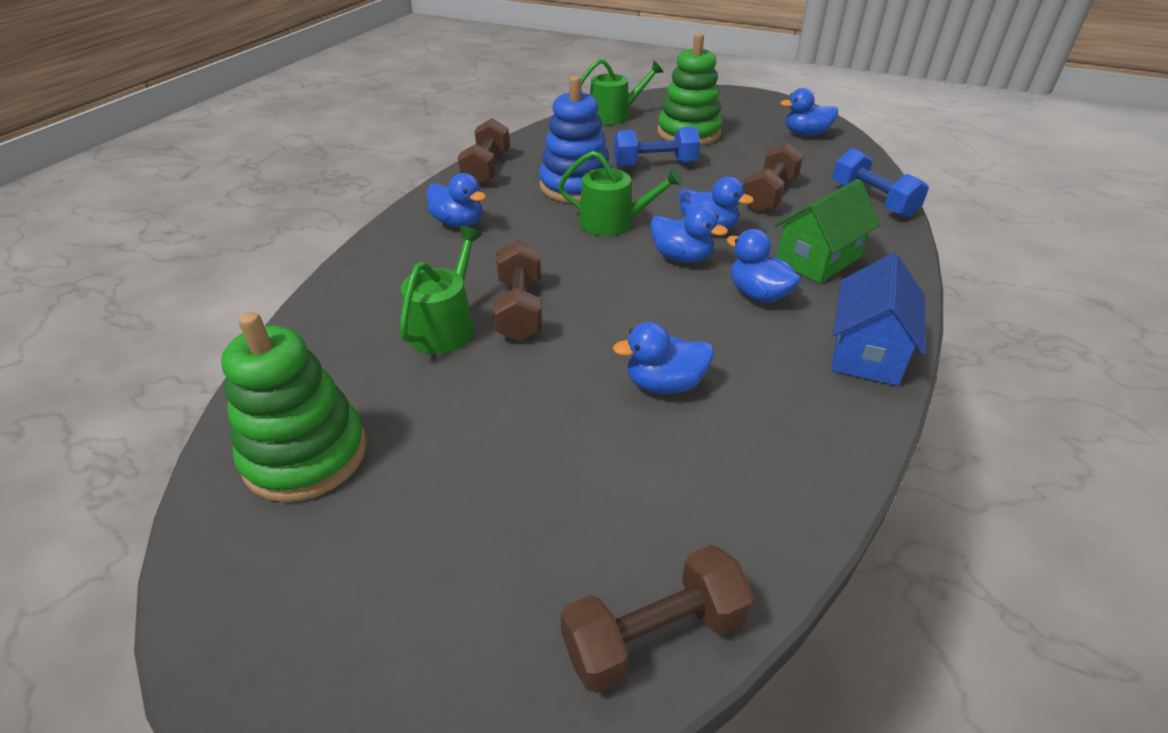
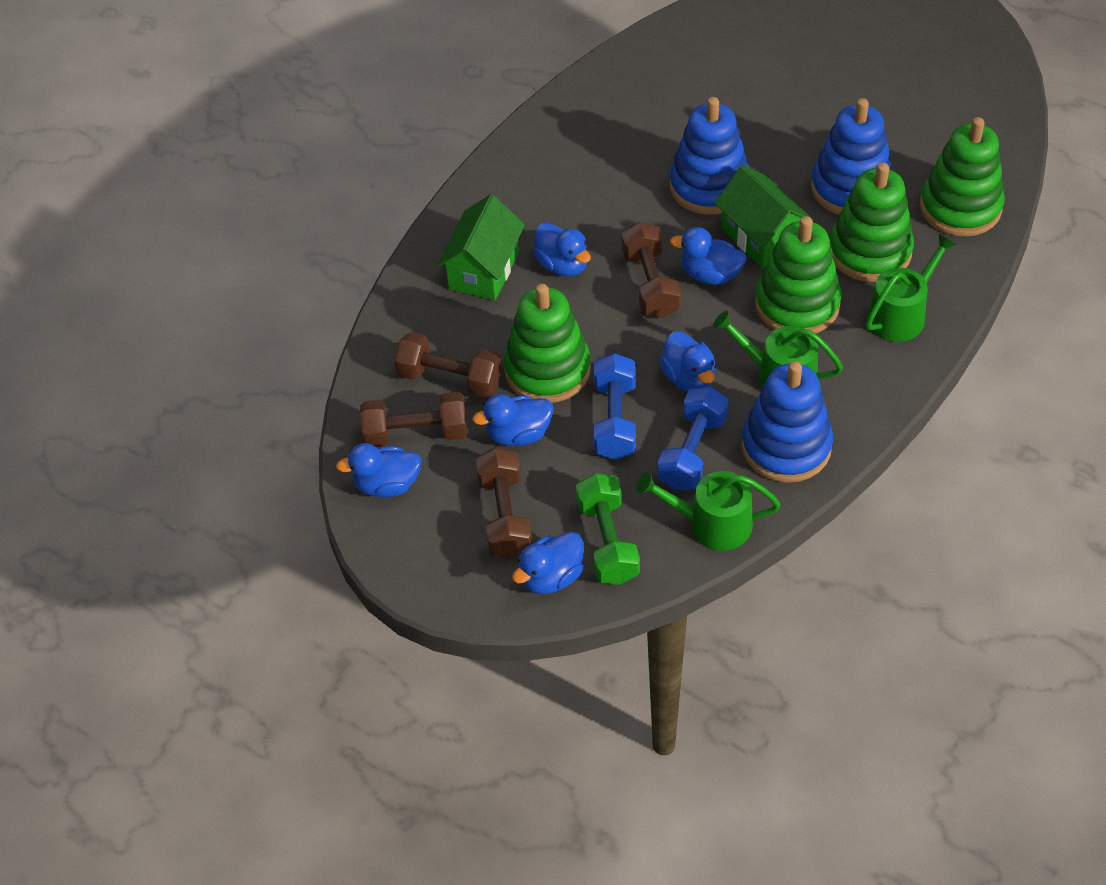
blue house: 1 -> 0
blue stacking toy: 1 -> 3
green dumbbell: 0 -> 1
green house: 1 -> 2
green stacking toy: 2 -> 4

